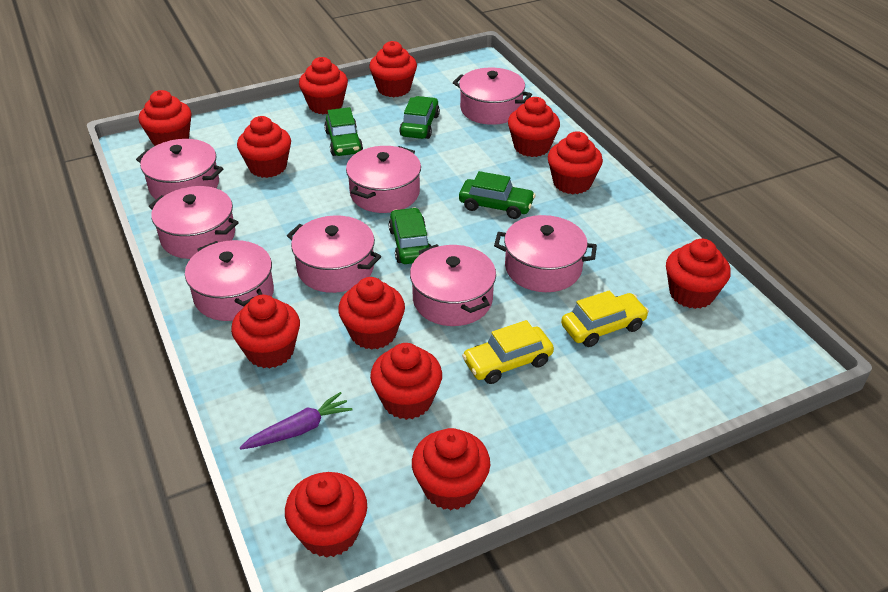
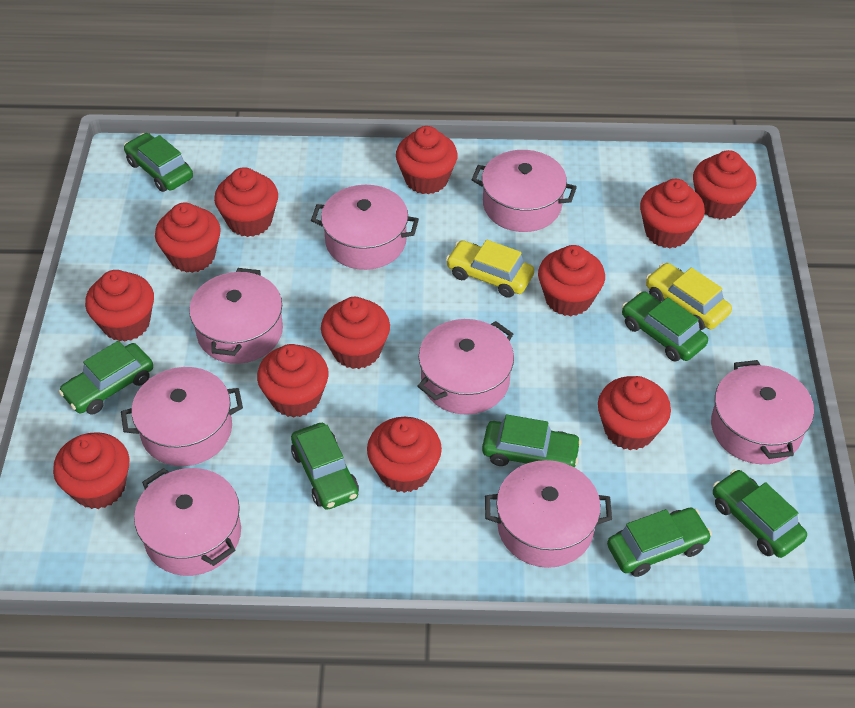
green car: 4 -> 7
purple carrot: 1 -> 0

